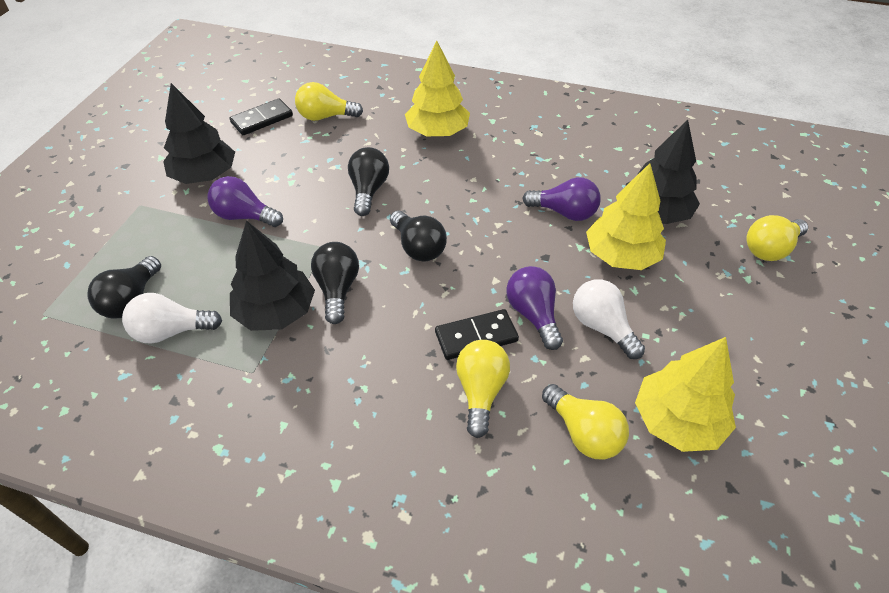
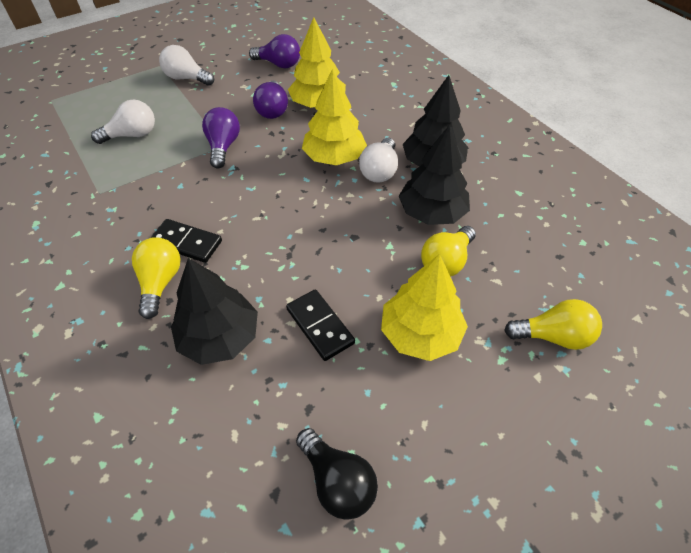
black light bulb: 4 -> 1
white light bulb: 2 -> 3
yellow light bulb: 4 -> 3

